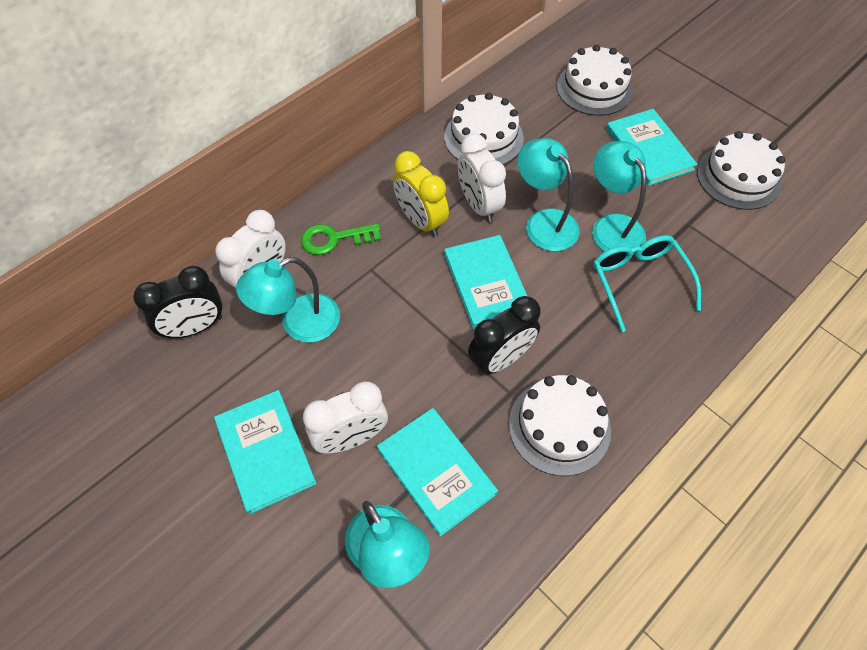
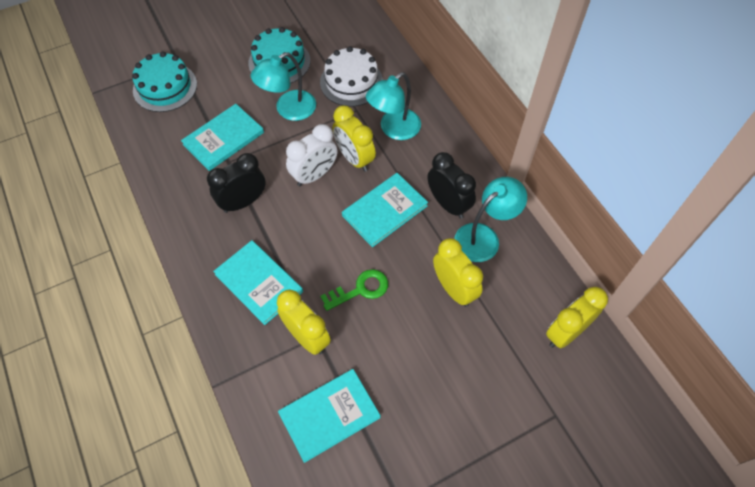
turquoise cake: 0 -> 2
turquoise glasses: 1 -> 0
turquoise lamp: 4 -> 3
white cake: 4 -> 1
white clock: 3 -> 1
yellow clock: 1 -> 4

